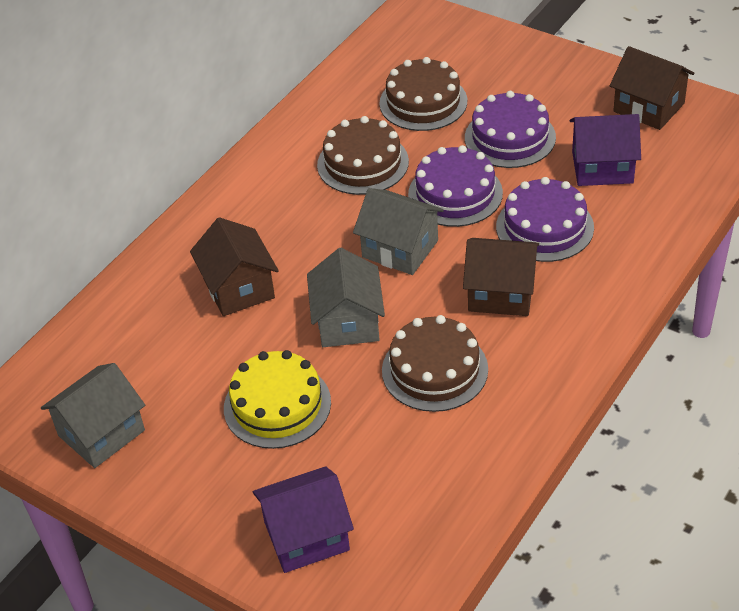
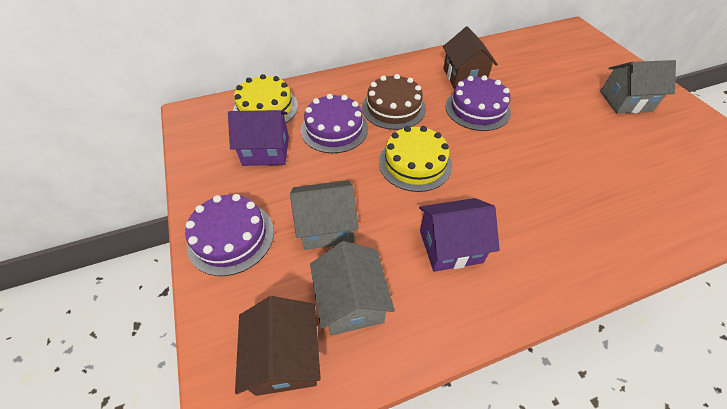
brown cake: 3 -> 1
brown house: 3 -> 2
yellow cake: 1 -> 2

